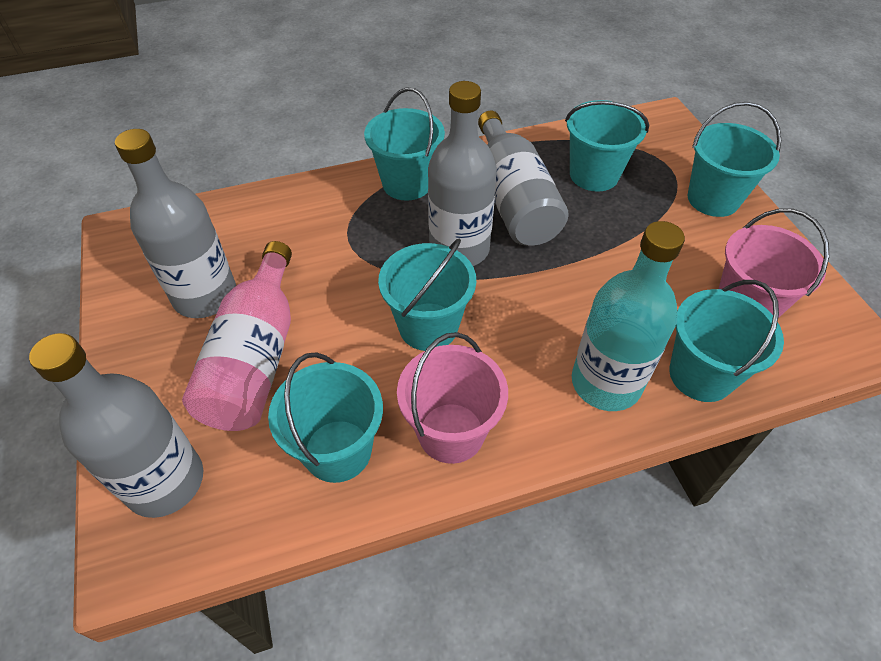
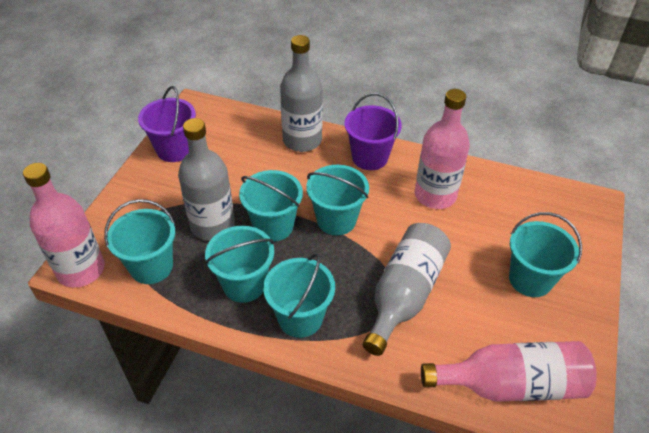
grey bottle: 4 -> 3
pink bottle: 1 -> 3
pink bucket: 2 -> 0
purple bucket: 0 -> 2
turquoise bottle: 1 -> 0

